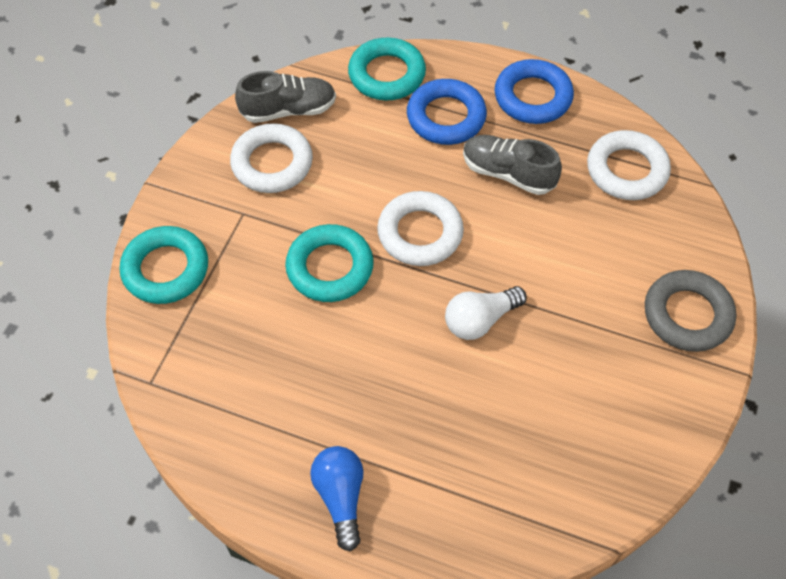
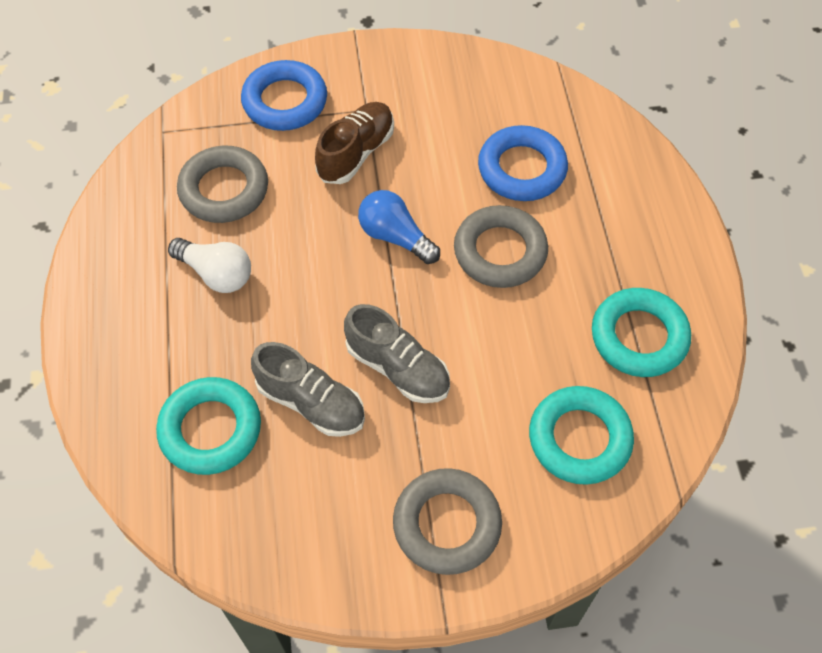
brown shoe: 0 -> 1
grey ring: 1 -> 3
white ring: 3 -> 0

